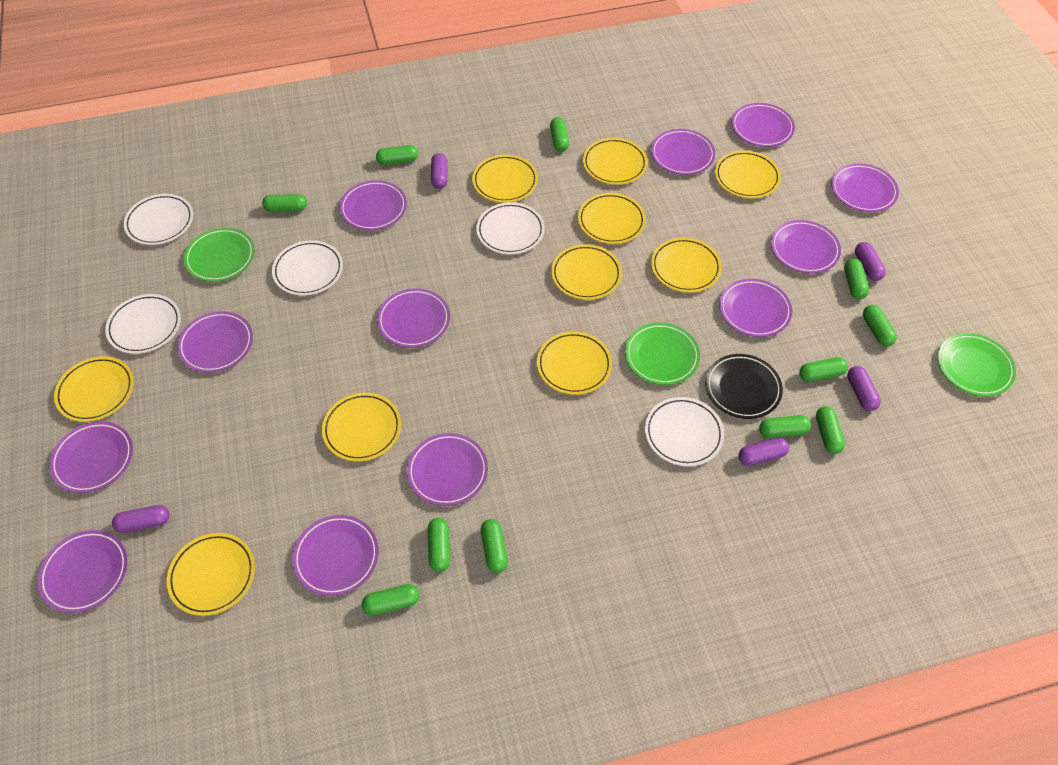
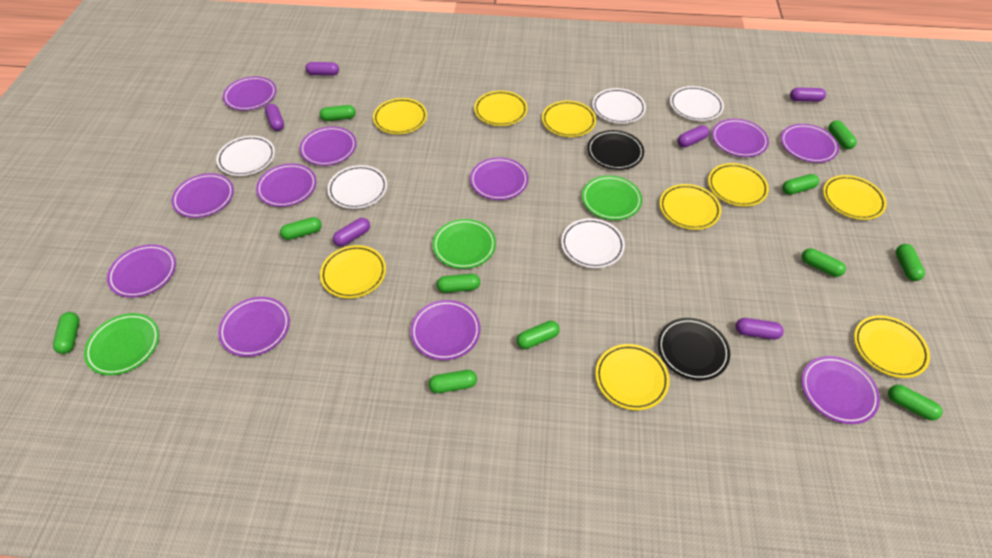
black plate: 1 -> 2
purple capsule: 5 -> 6
purple plate: 12 -> 11
yellow plate: 10 -> 9

